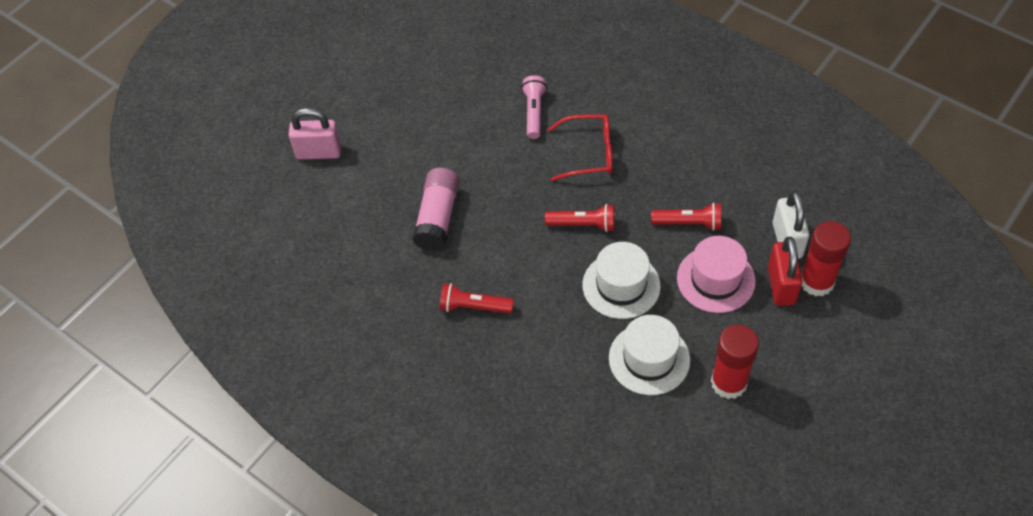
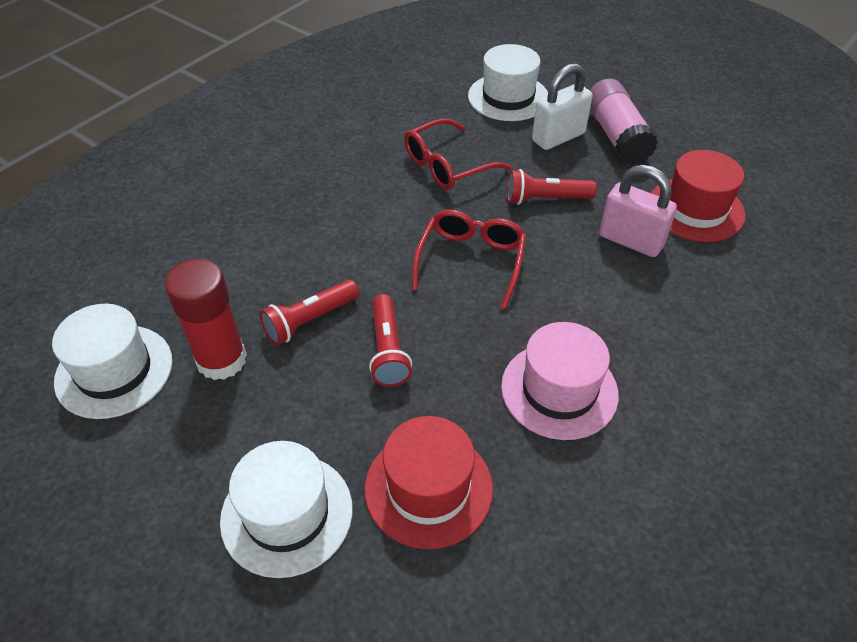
pink flashlight: 1 -> 0
red glasses: 1 -> 2
red glue stick: 2 -> 1
red hat: 0 -> 2
red padlock: 1 -> 0
white hat: 2 -> 3

